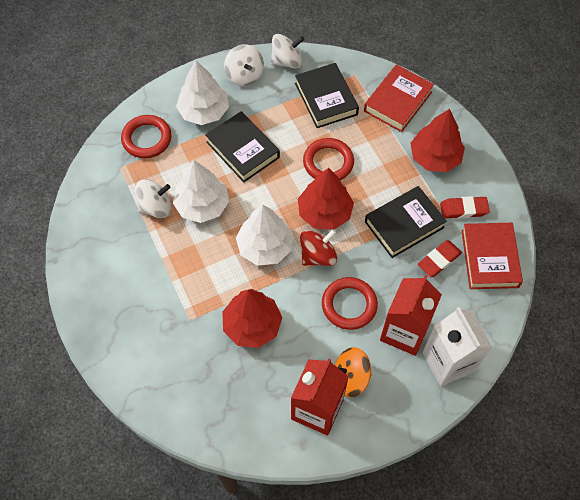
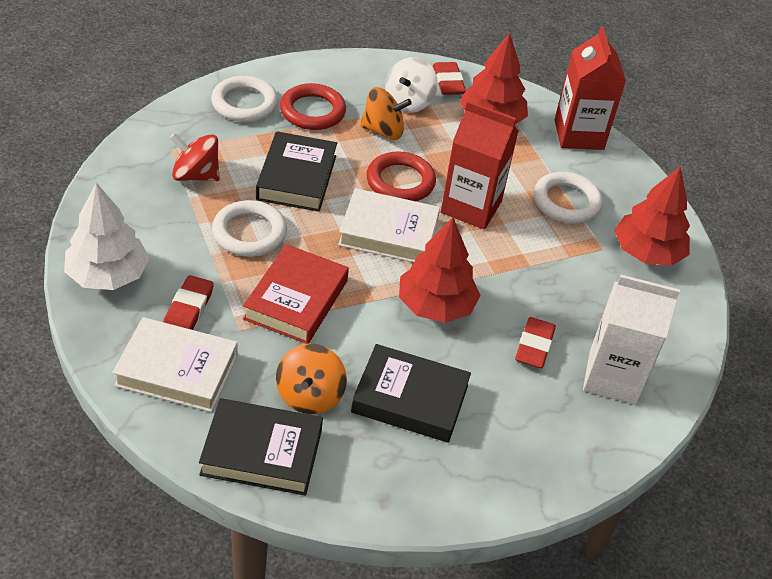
orange spinning top: 1 -> 2
red book: 2 -> 1
red eraser: 2 -> 3
red ring: 3 -> 2
white book: 0 -> 2
white ring: 0 -> 3
white spinning top: 3 -> 1
white tree: 3 -> 1

